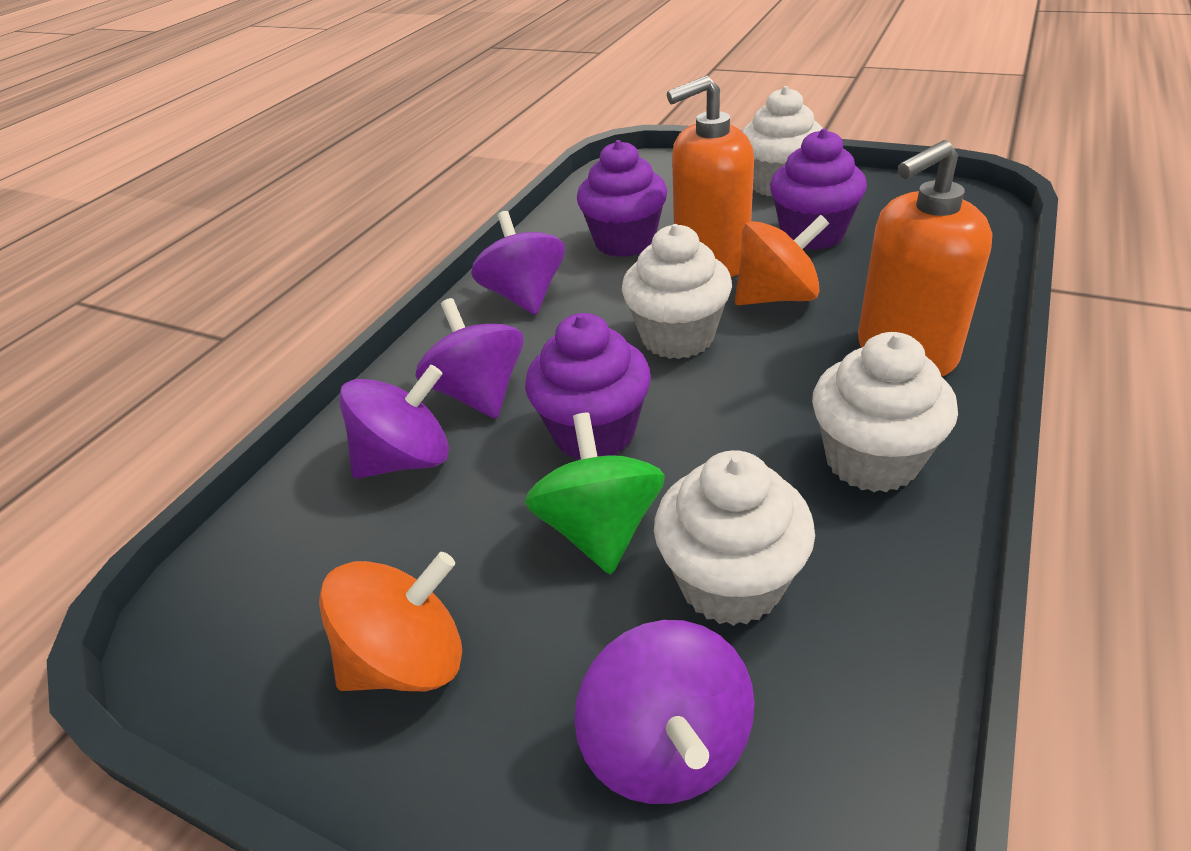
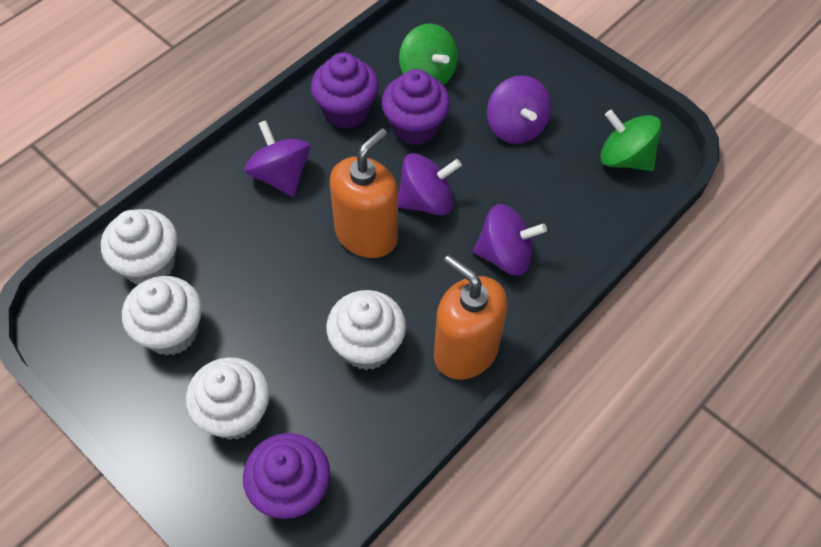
green spinning top: 1 -> 2
orange spinning top: 2 -> 0

